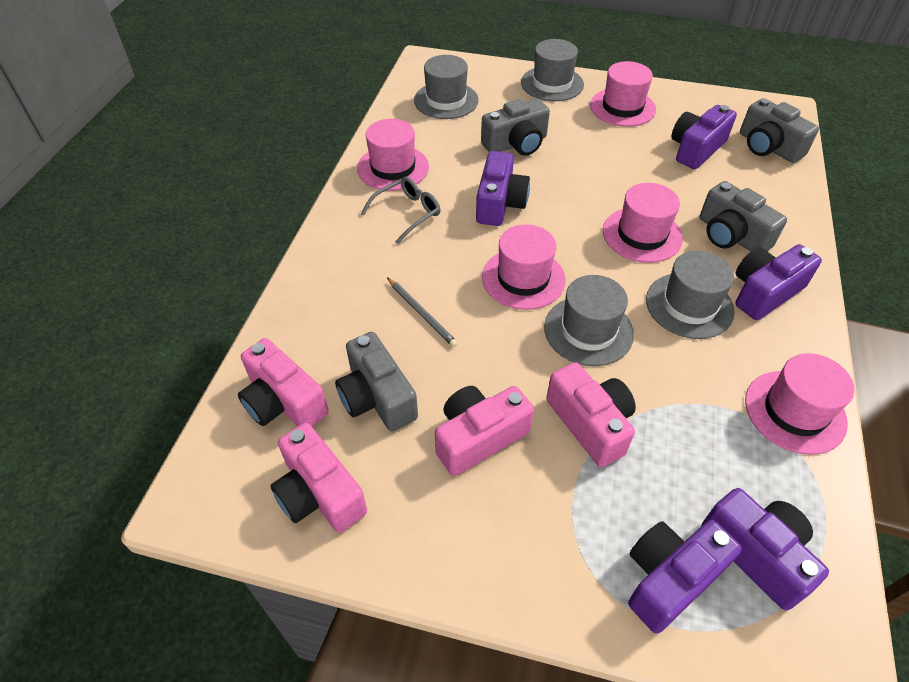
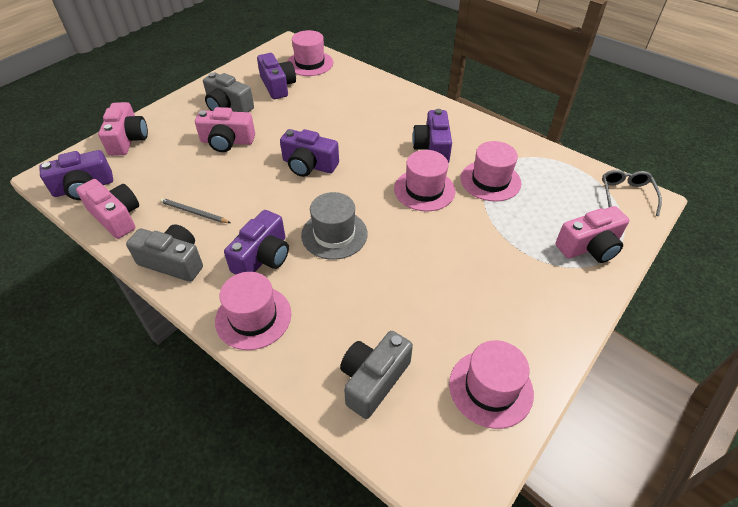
grey camera: 4 -> 3
grey hat: 4 -> 1

